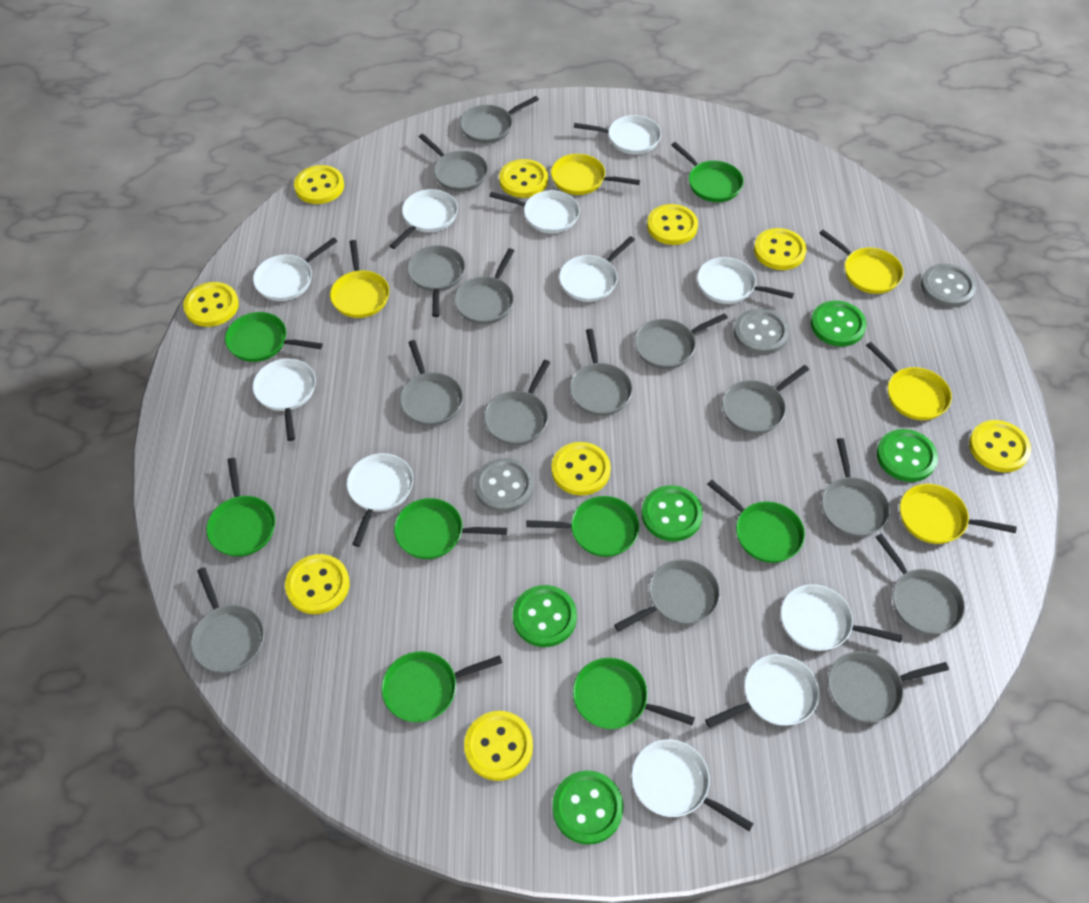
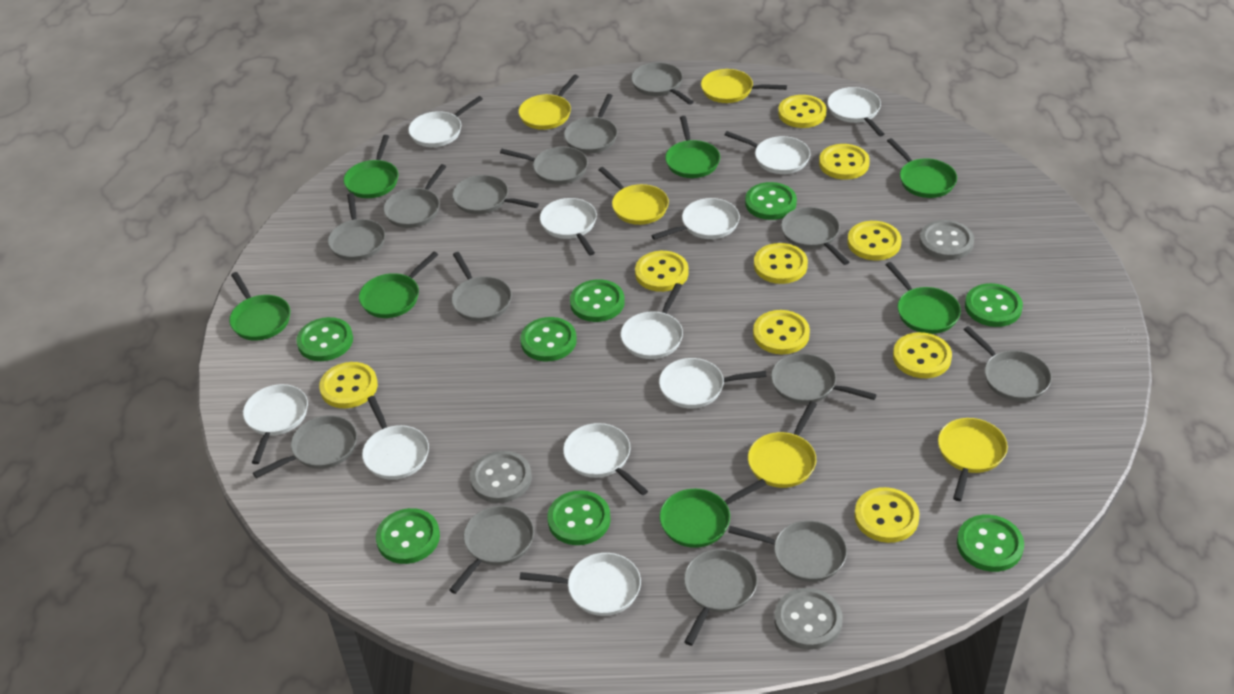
green button: 5 -> 8
green pan: 8 -> 7

